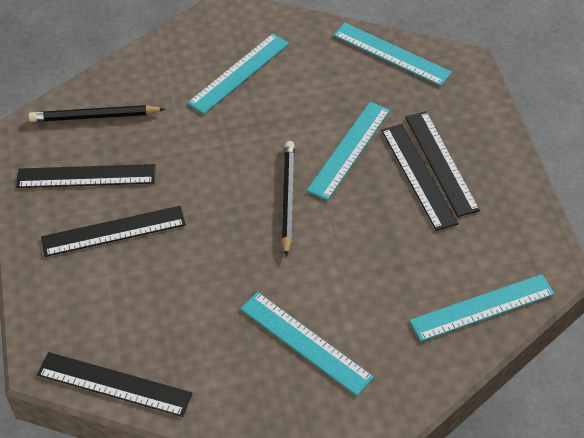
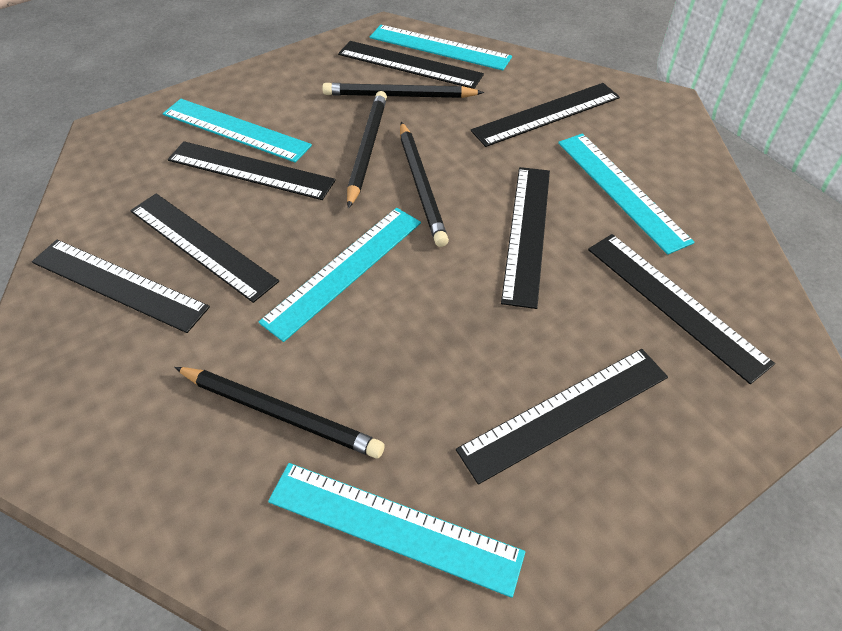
black pencil: 2 -> 4
black ruler: 5 -> 8

